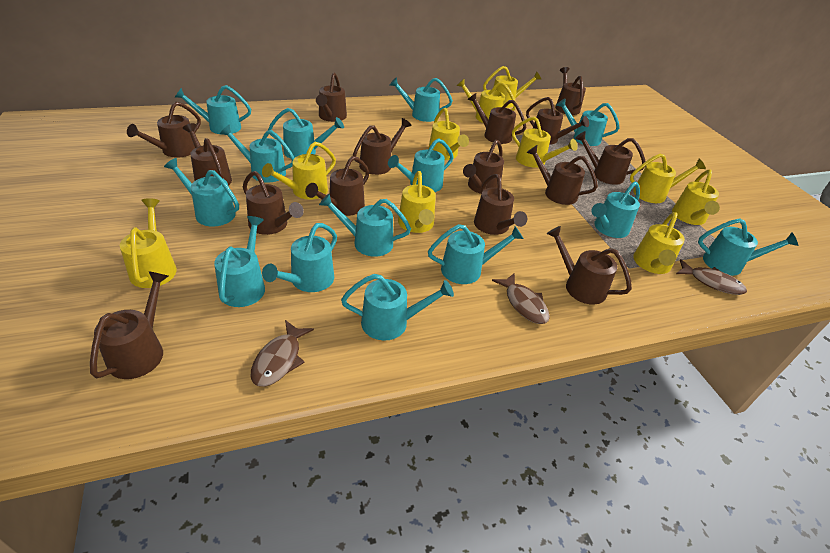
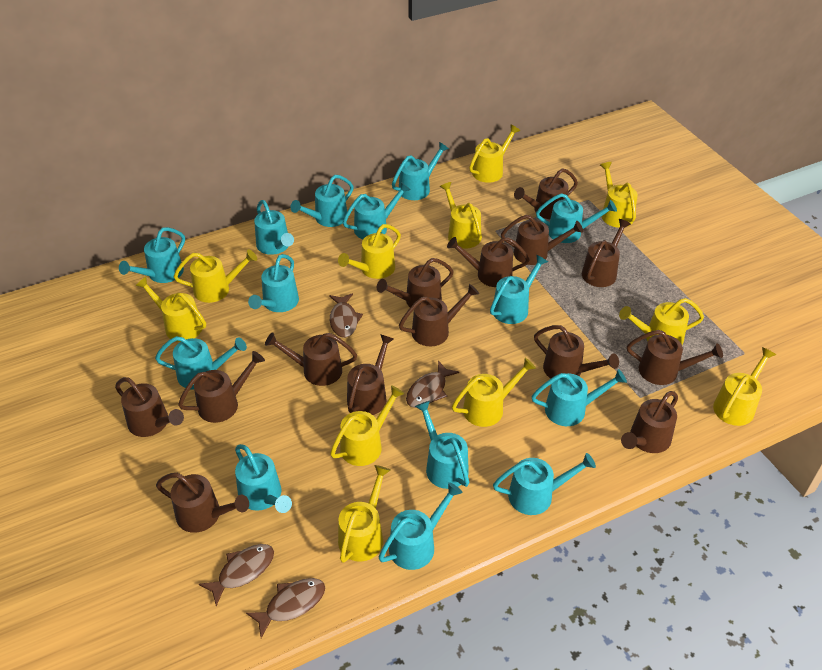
brown fish: 3 -> 4
brown watering can: 15 -> 14
yellow watering can: 10 -> 11

